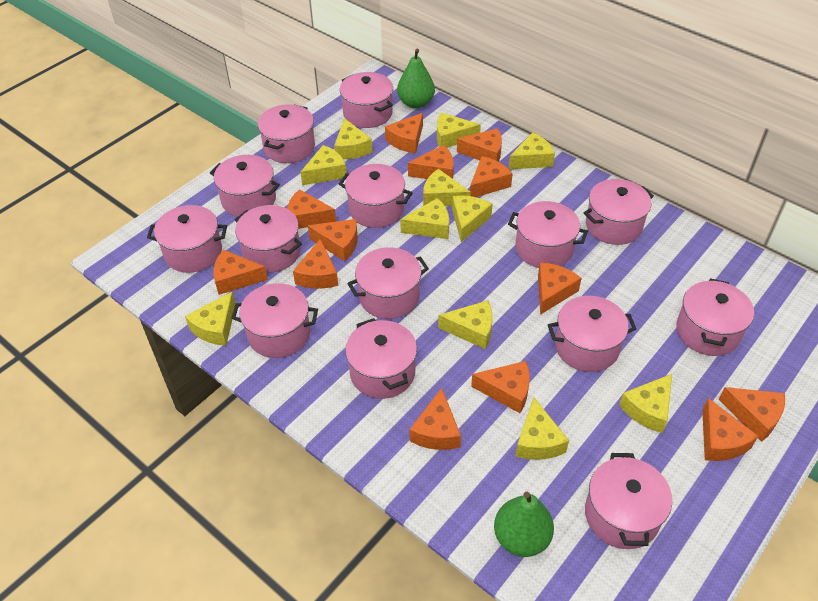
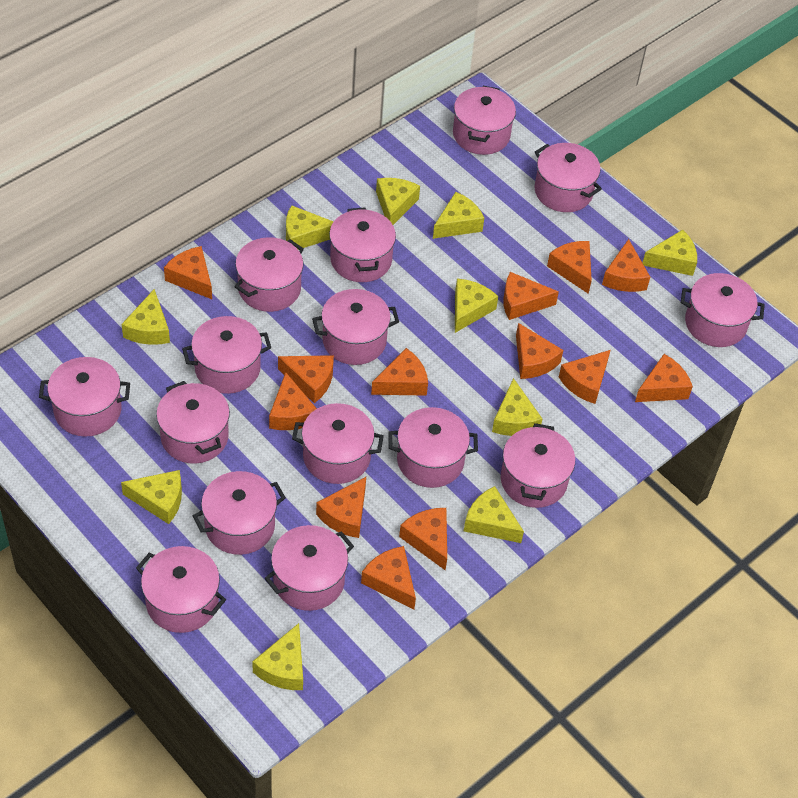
green pear: 2 -> 0
pink pot: 14 -> 15
yellow cheese: 11 -> 10

